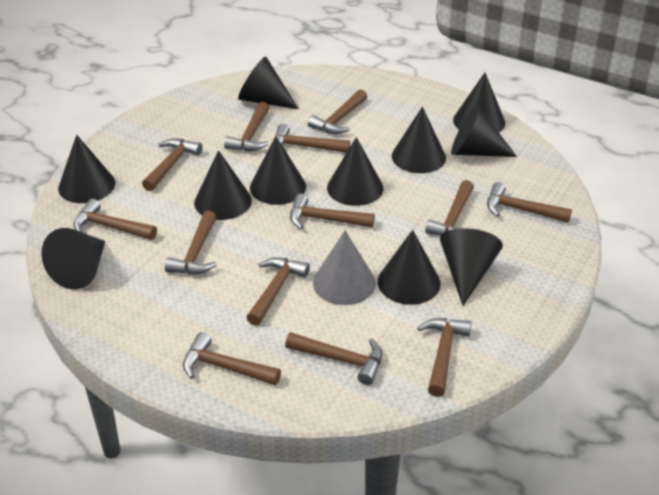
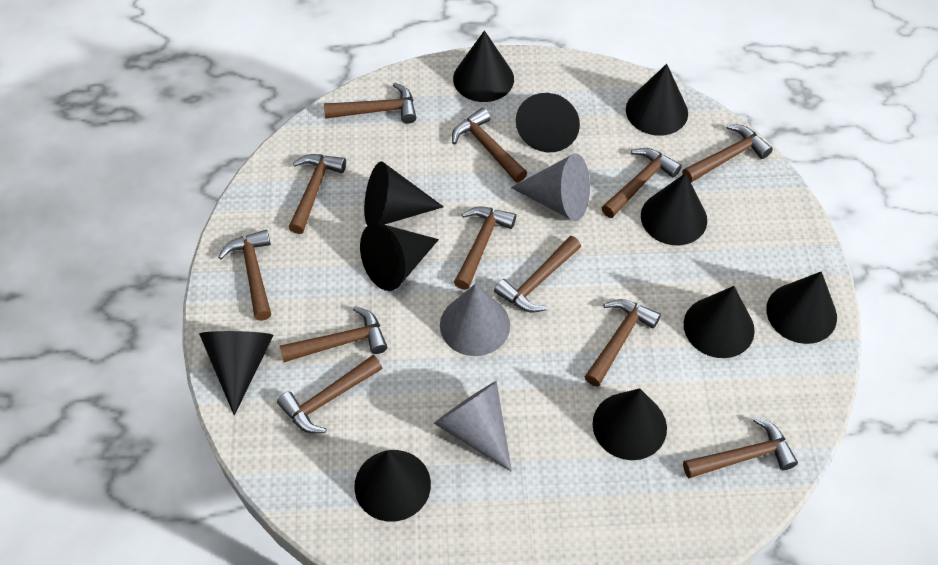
brown hammer: 13 -> 12
grey cone: 1 -> 3

